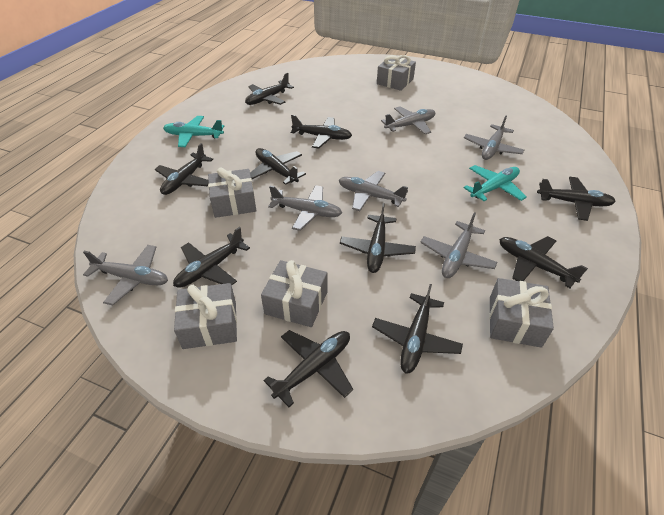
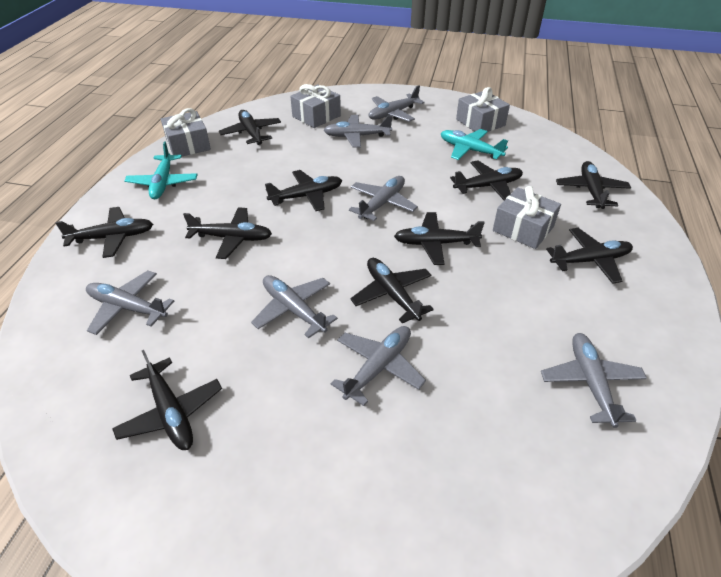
grey gift: 5 -> 4
grey plane: 6 -> 7

